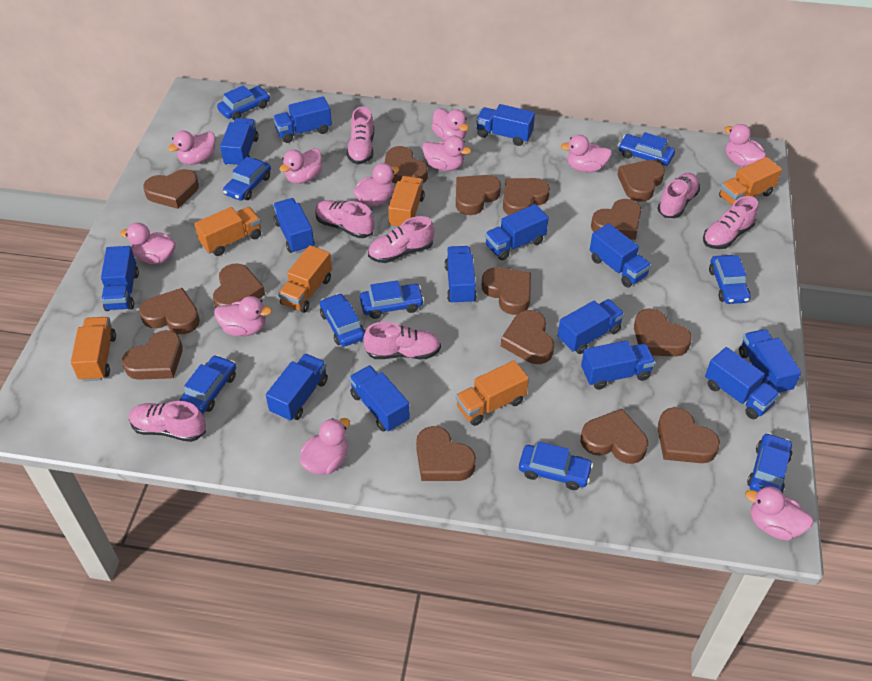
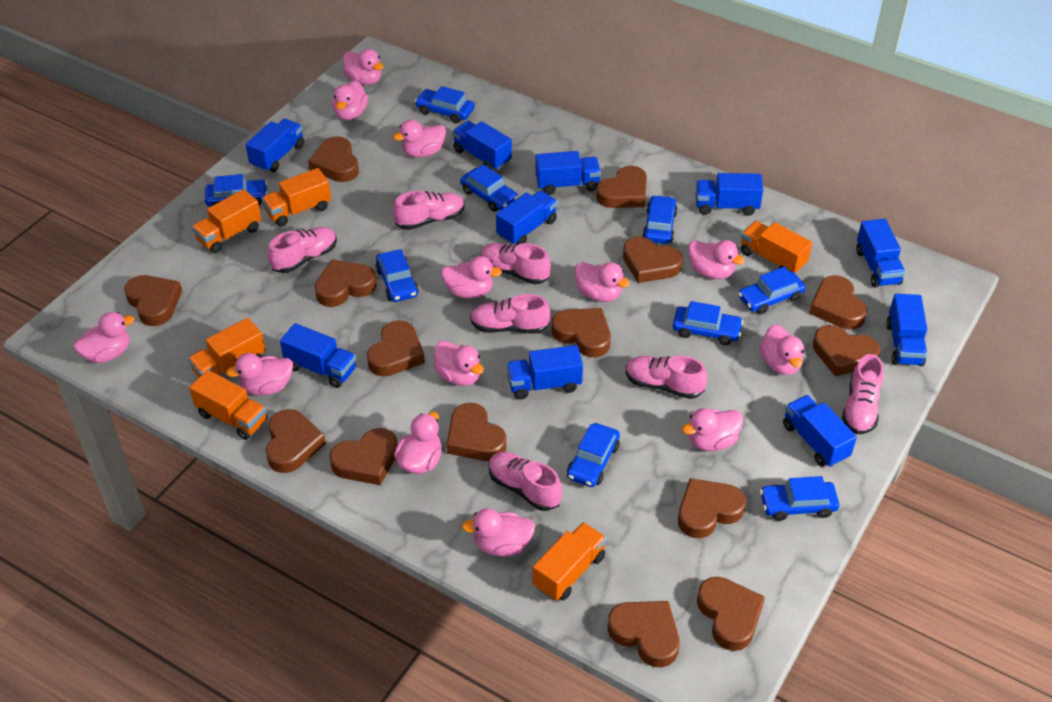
blue truck: 14 -> 10
pink duck: 11 -> 13

